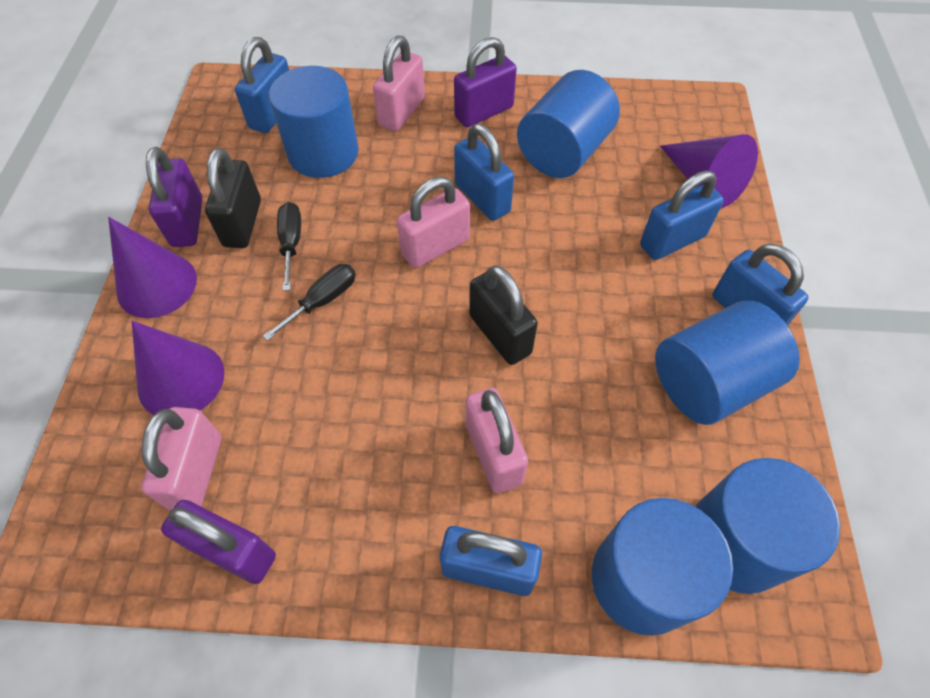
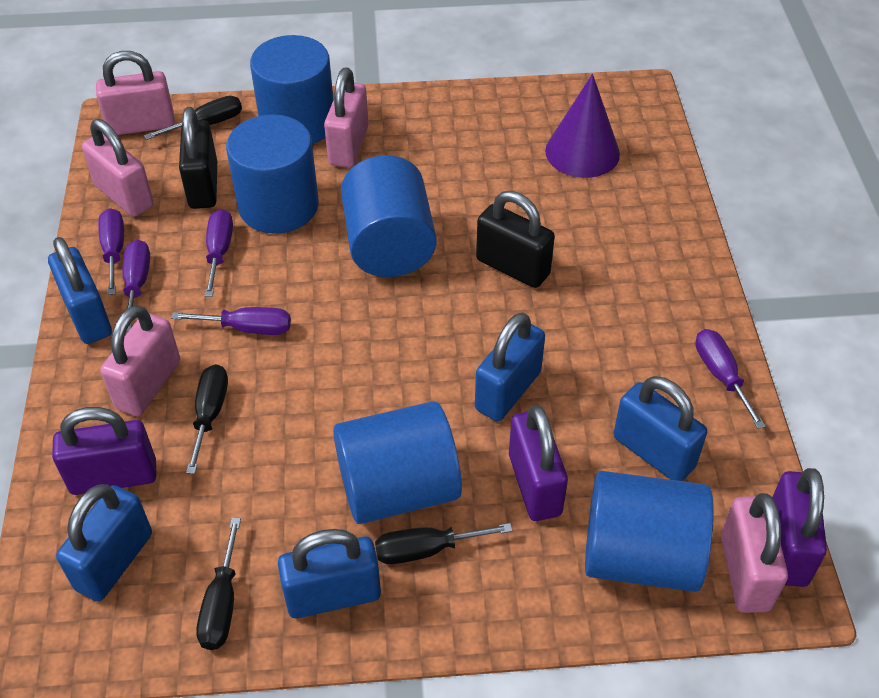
black screwdriver: 2 -> 4
pink padlock: 4 -> 5
purple cone: 3 -> 1
purple screwdriver: 0 -> 5

